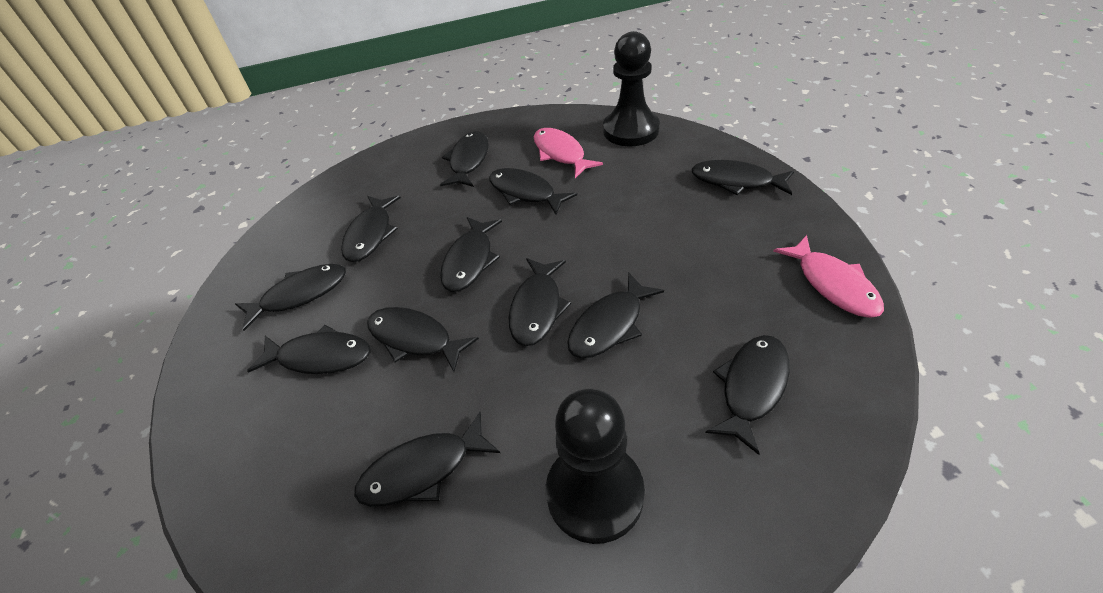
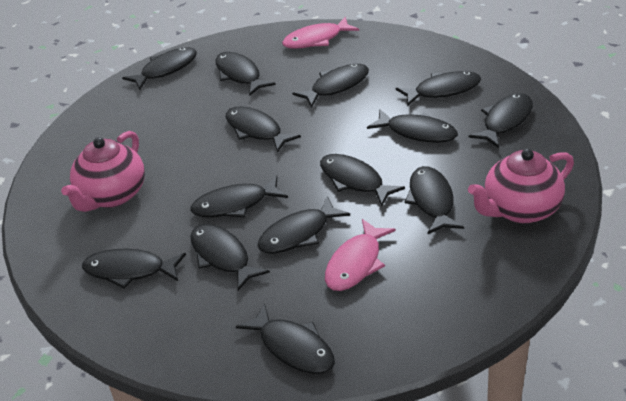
black fish: 12 -> 14
black pawn: 2 -> 0
pink teapot: 0 -> 2

